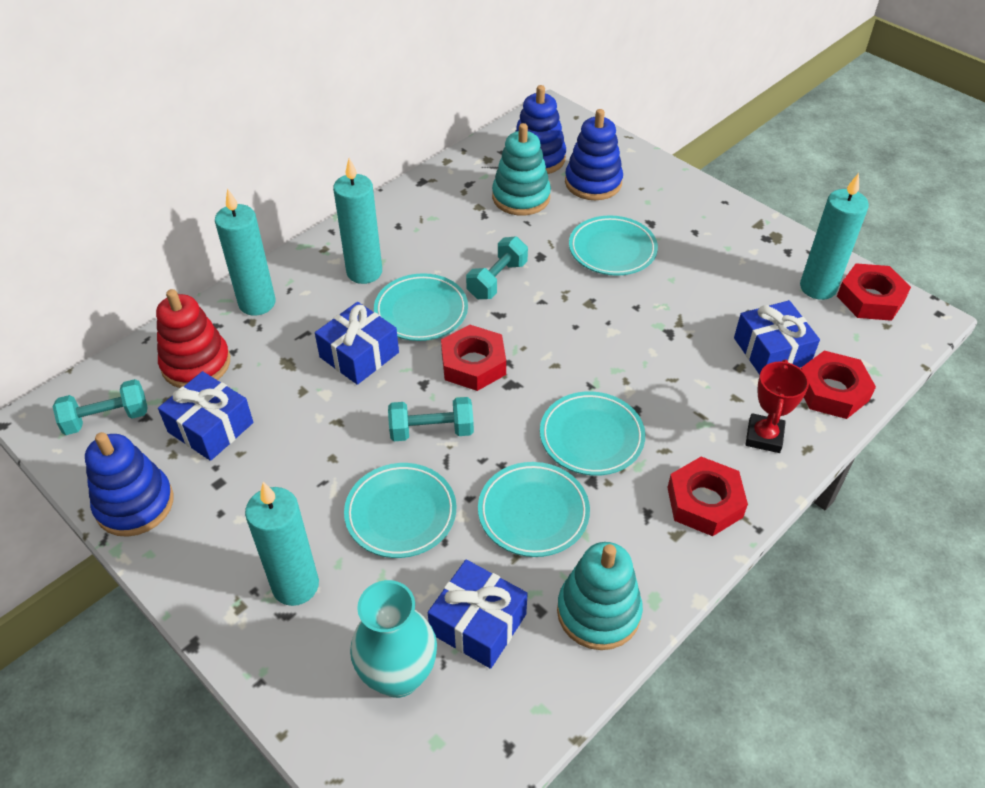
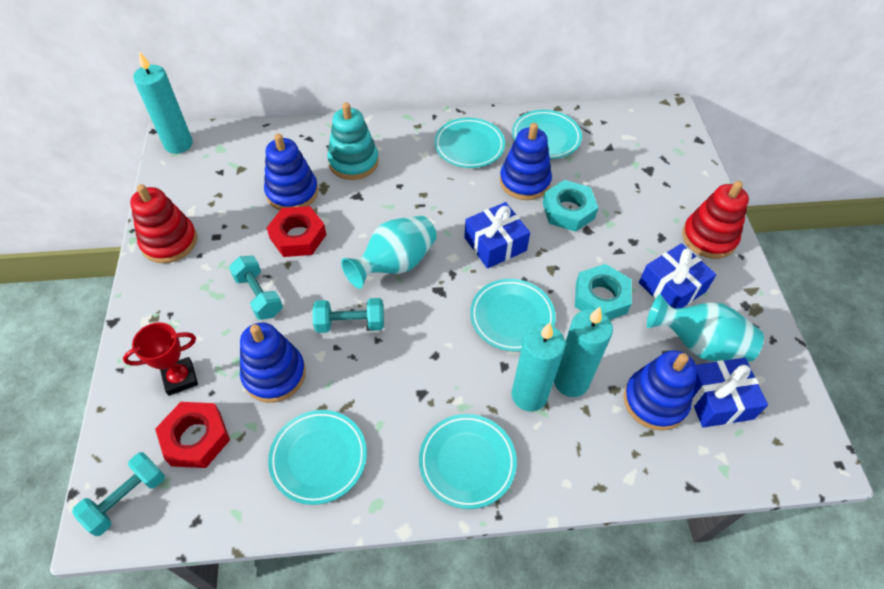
blue gift: 4 -> 3
blue stacking toy: 3 -> 4
red nut: 4 -> 2
red stacking toy: 1 -> 2
turquoise candle: 4 -> 3
turquoise nut: 0 -> 2
turquoise stacking toy: 2 -> 1
turquoise vase: 1 -> 2

